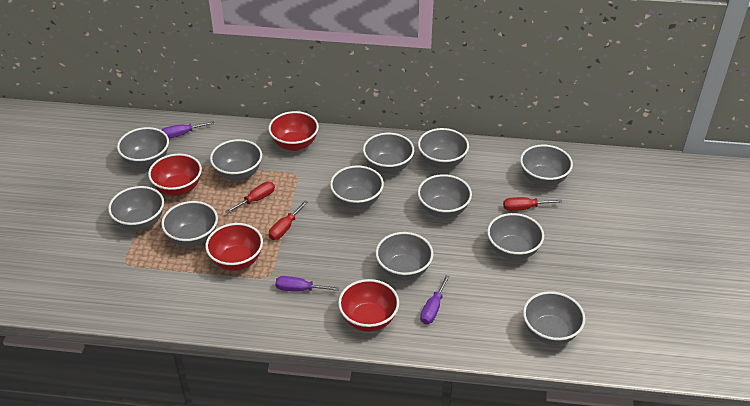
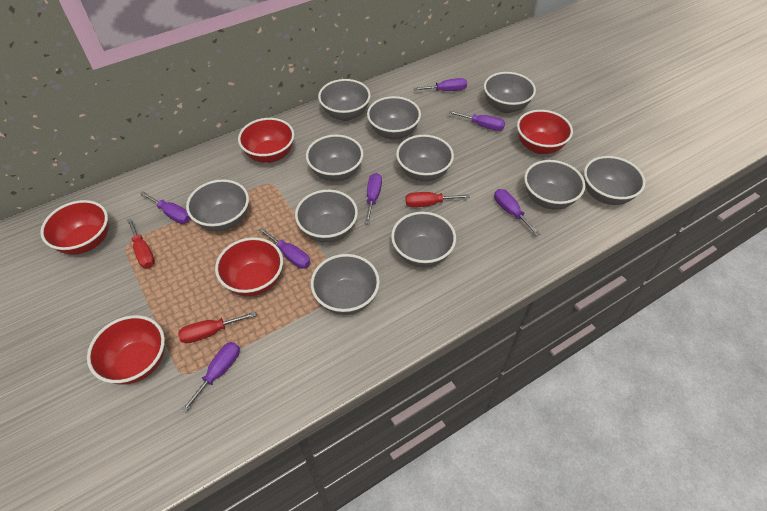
grey bowl: 12 -> 11
purple screwdriver: 3 -> 7
red bowl: 4 -> 5

